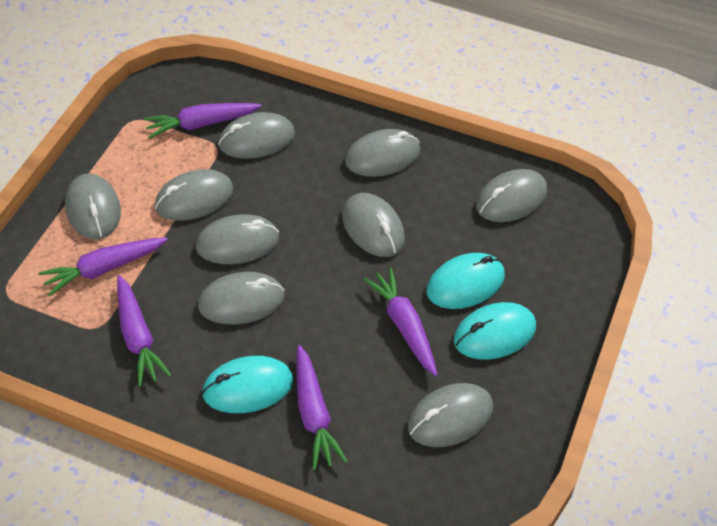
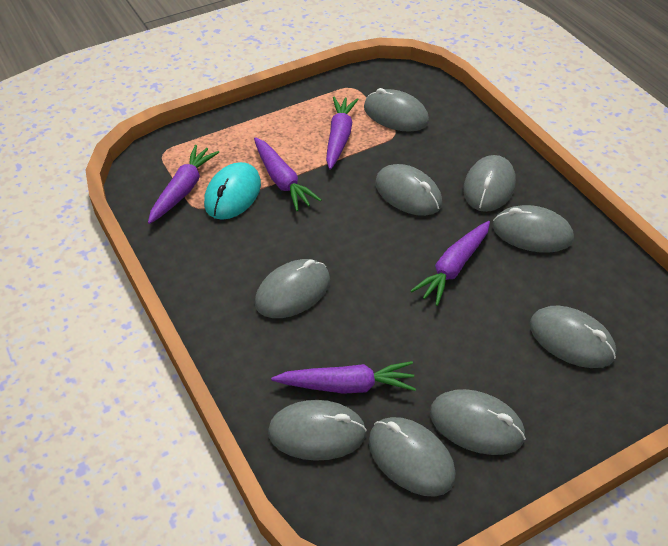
turquoise mouse: 3 -> 1

